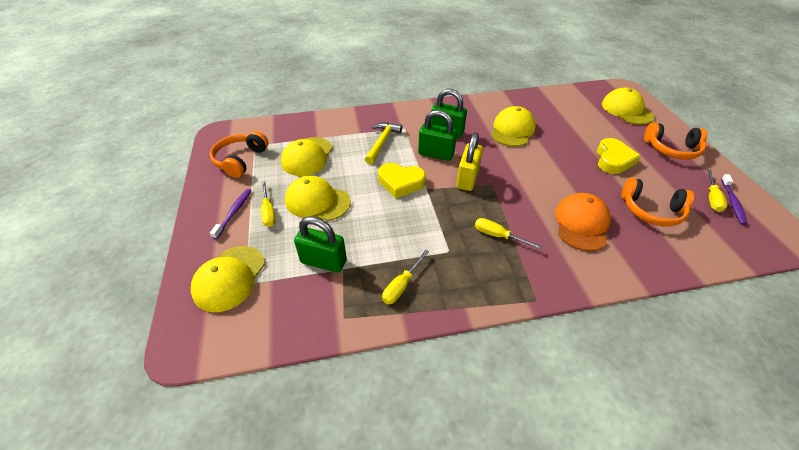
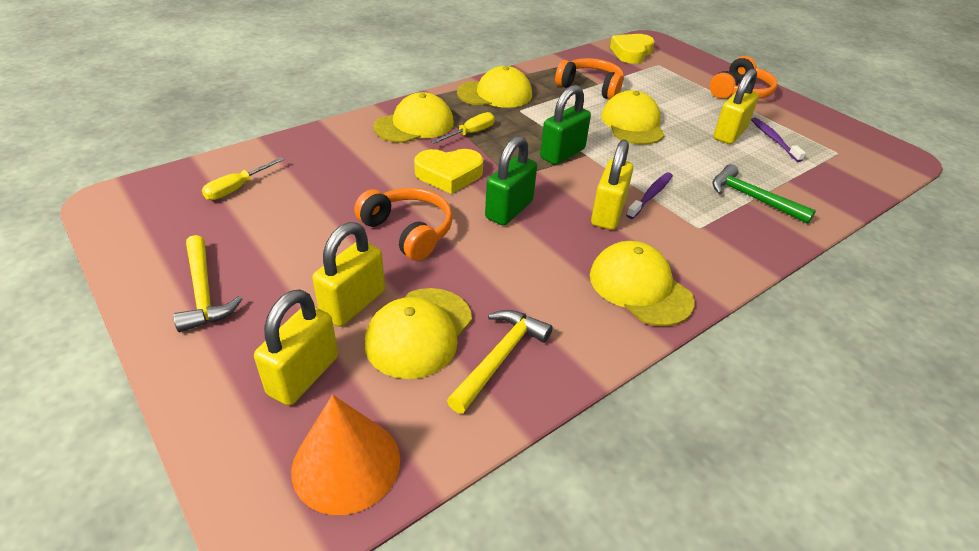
green hammer: 0 -> 1
green padlock: 3 -> 2
orange cap: 1 -> 0
orange cone: 0 -> 1
yellow hammer: 1 -> 2
yellow padlock: 1 -> 4
yellow screwdriver: 4 -> 2

